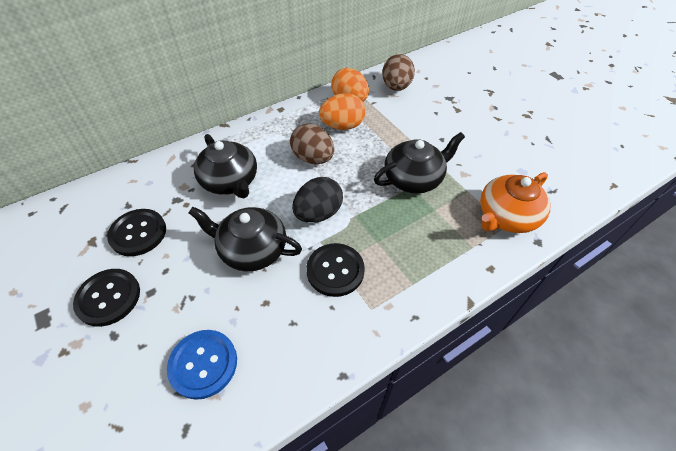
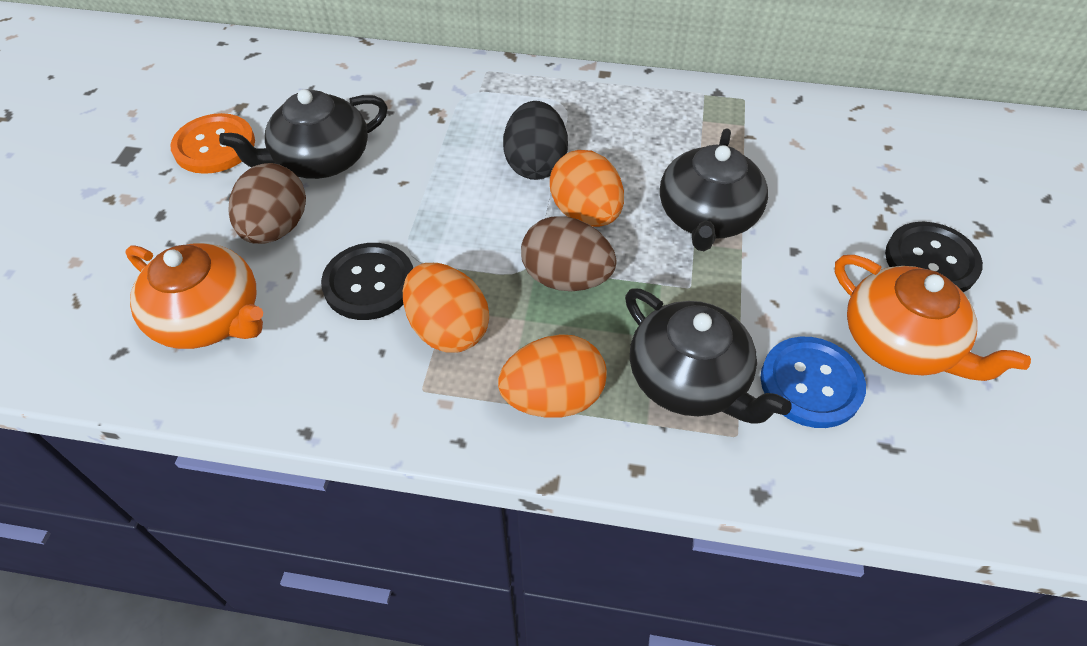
black button: 3 -> 2
orange button: 0 -> 1
orange egg: 2 -> 3
orange teapot: 1 -> 2

